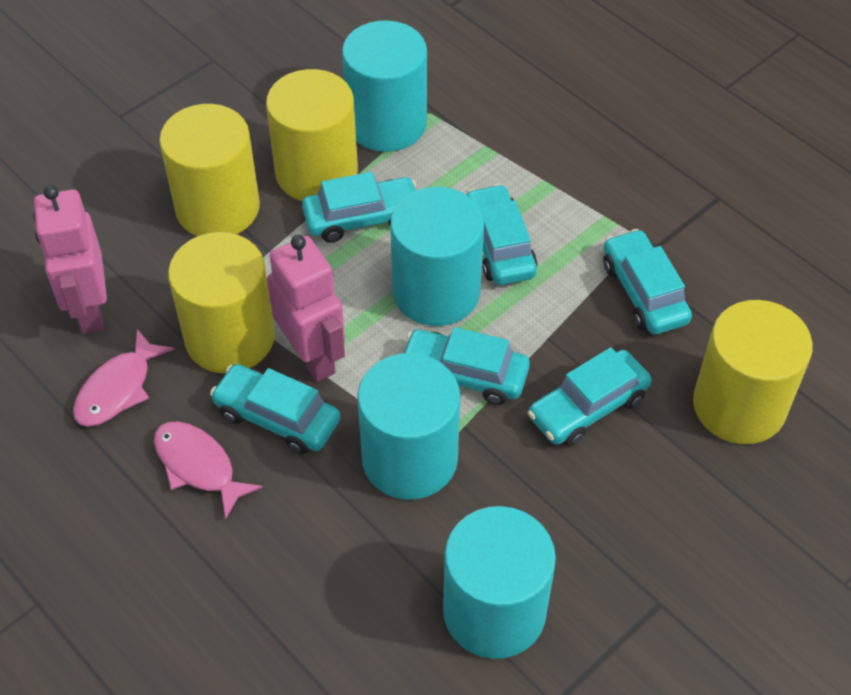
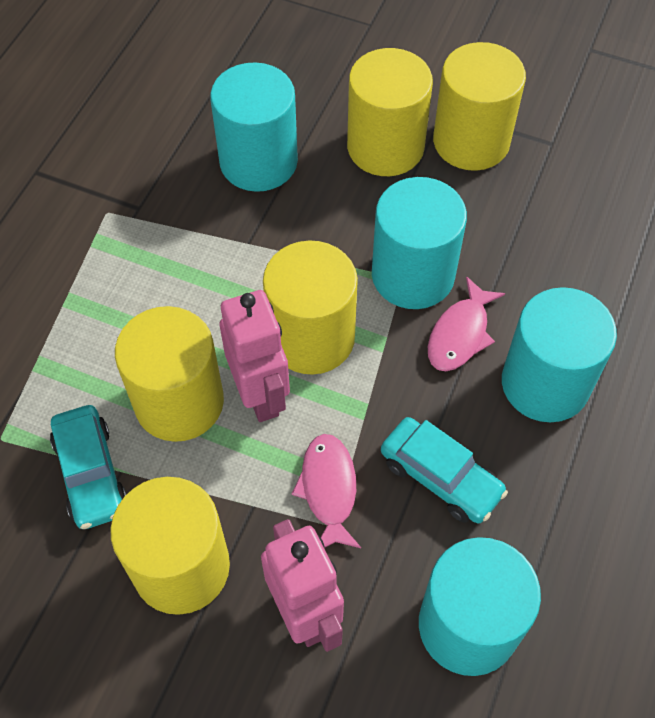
turquoise car: 6 -> 2
yellow cylinder: 4 -> 5

